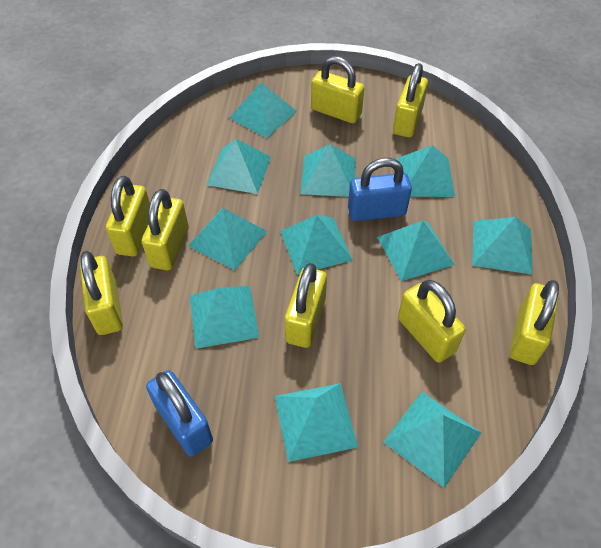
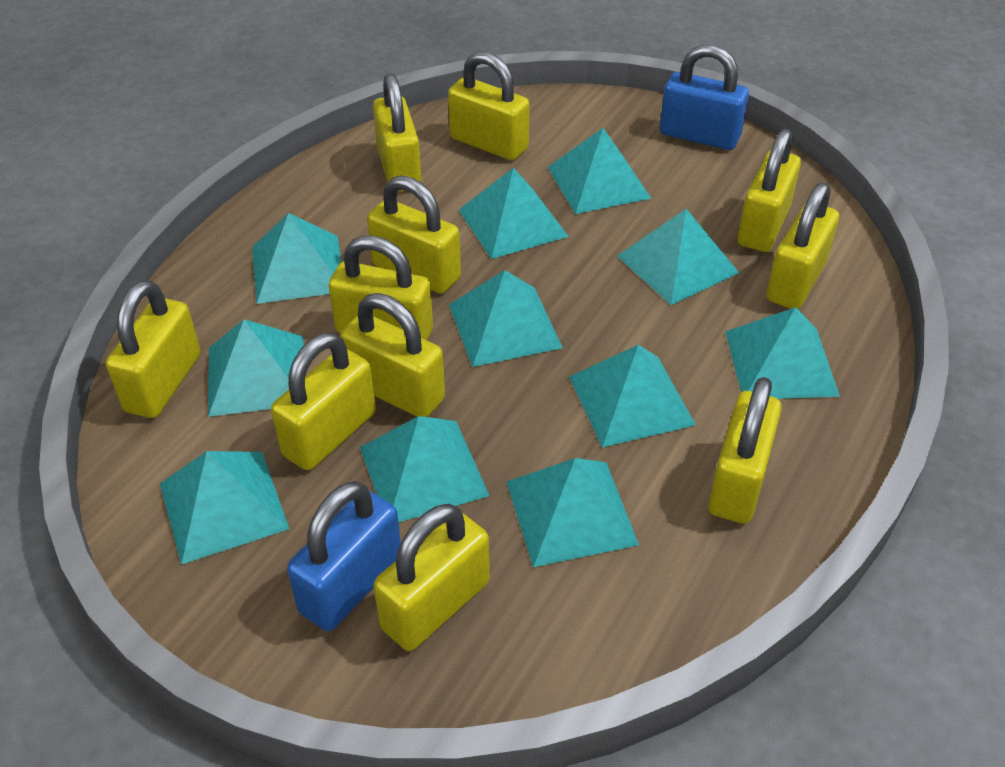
yellow padlock: 8 -> 11

